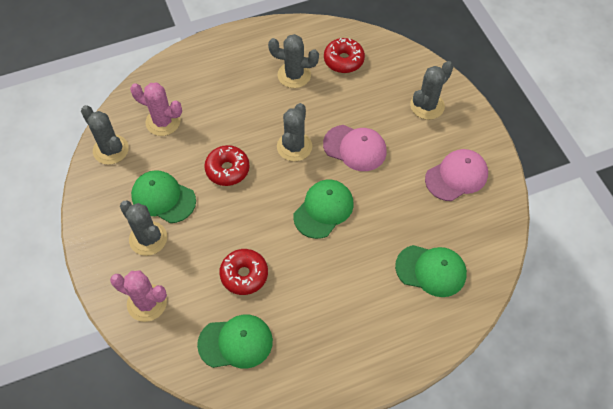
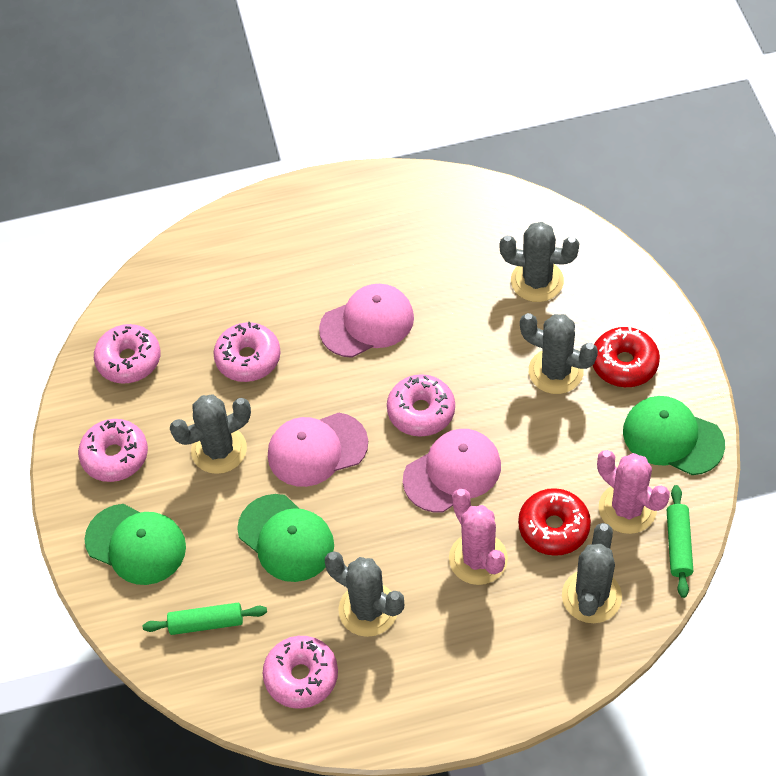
green cap: 4 -> 3
green rolling pin: 0 -> 2
pink cap: 2 -> 3
pink donut: 0 -> 5
red donut: 3 -> 2

